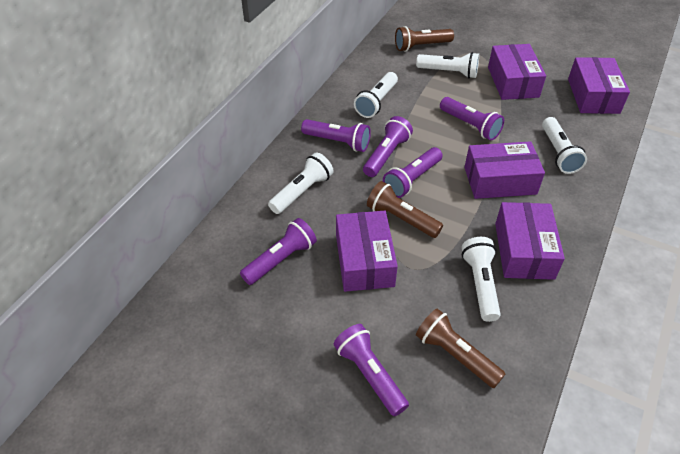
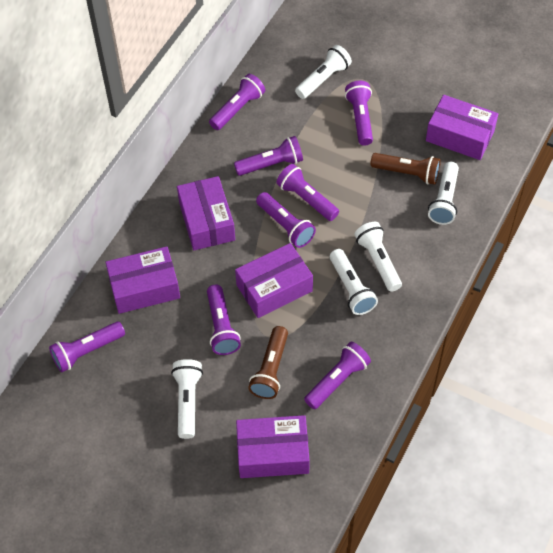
brown flashlight: 3 -> 2
purple flashlight: 6 -> 8

